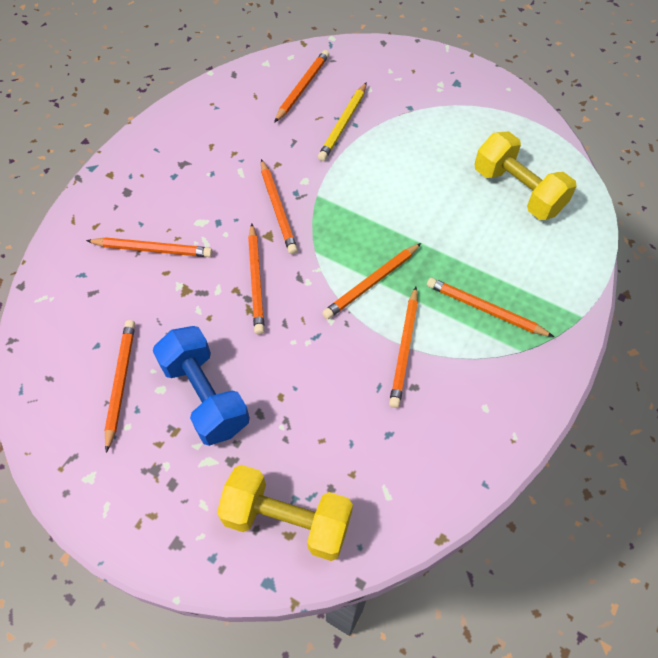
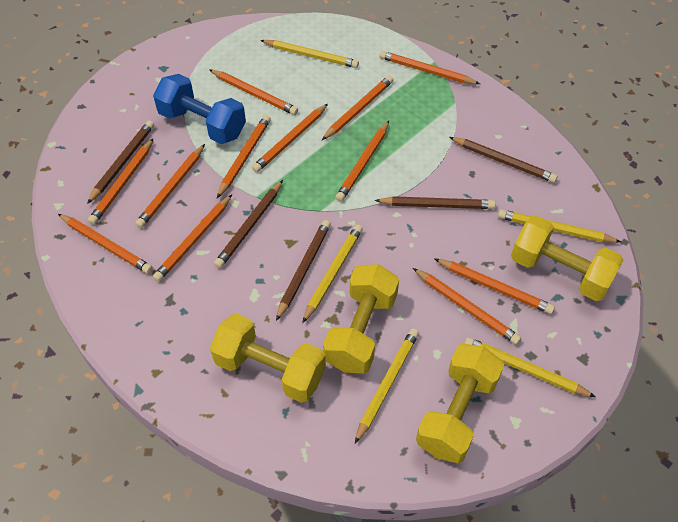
brown pencil: 0 -> 5
orange pencil: 8 -> 12
yellow dumbbell: 2 -> 4
yellow pencil: 1 -> 5

